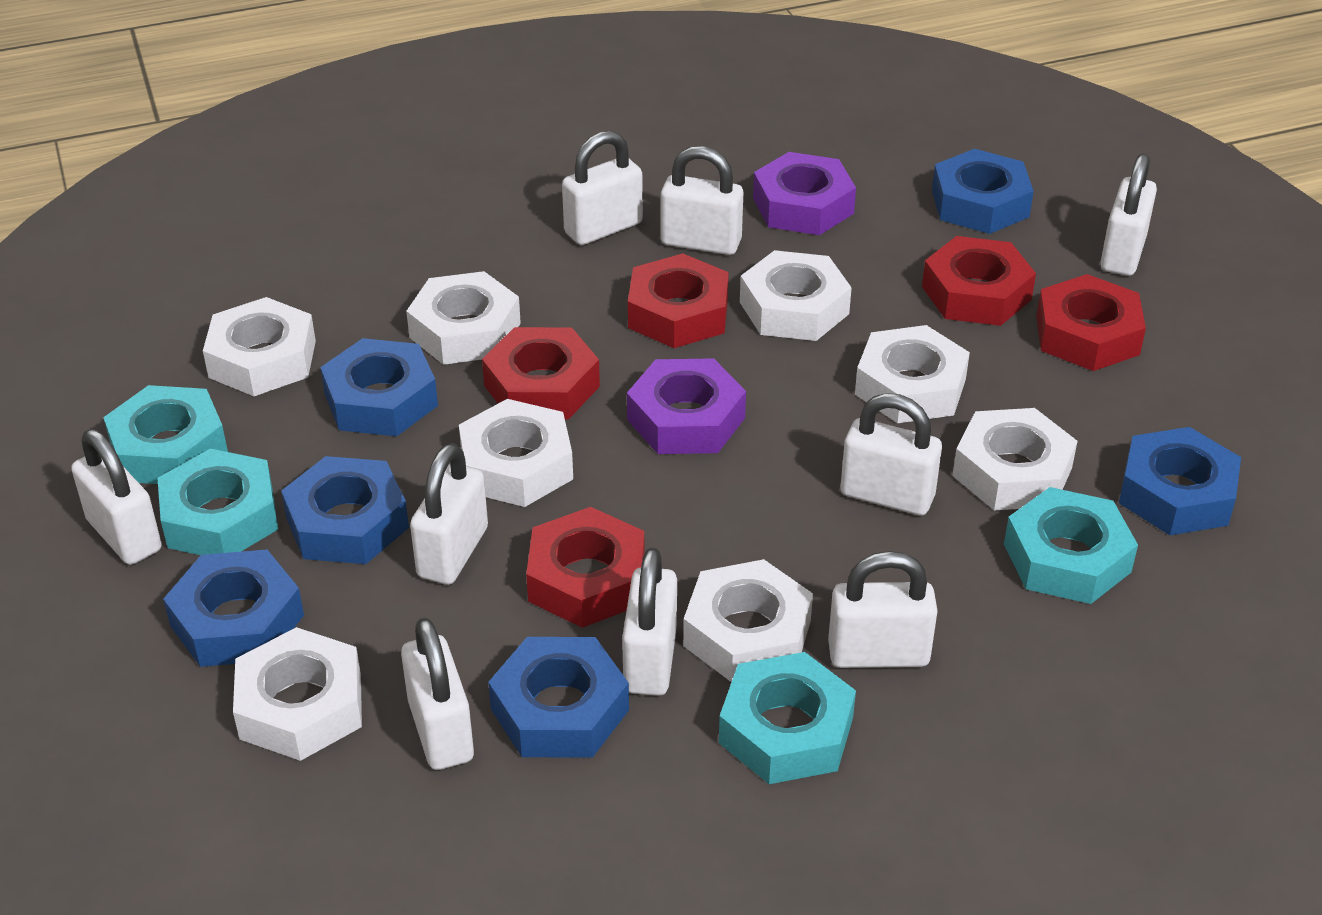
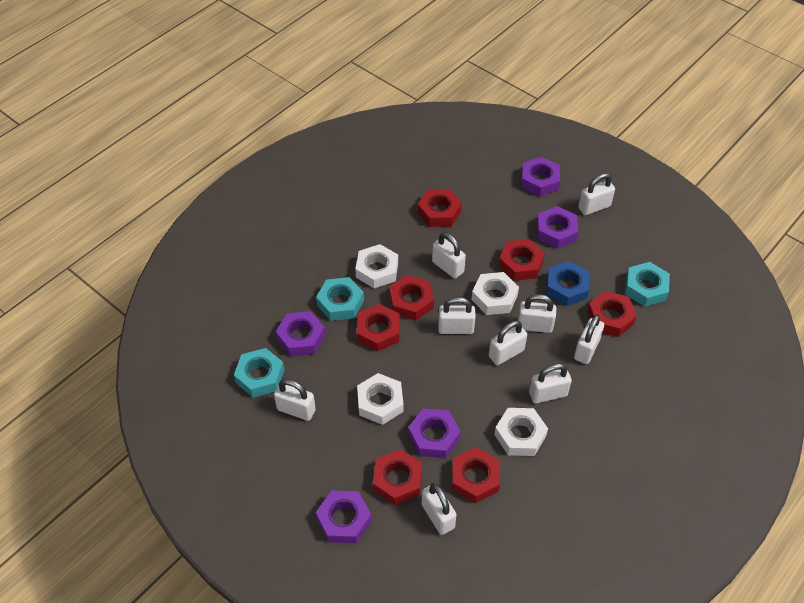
blue nut: 6 -> 1
purple nut: 2 -> 5
red nut: 5 -> 7
turquoise nut: 4 -> 3
white nut: 8 -> 4

